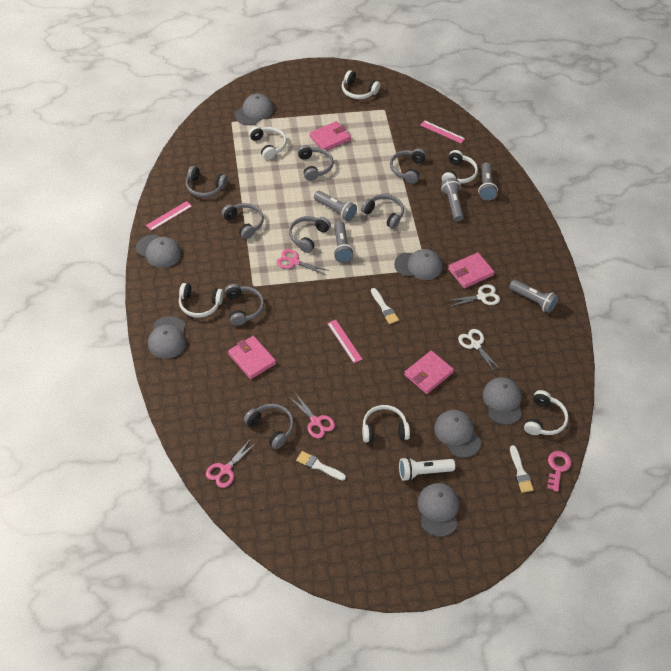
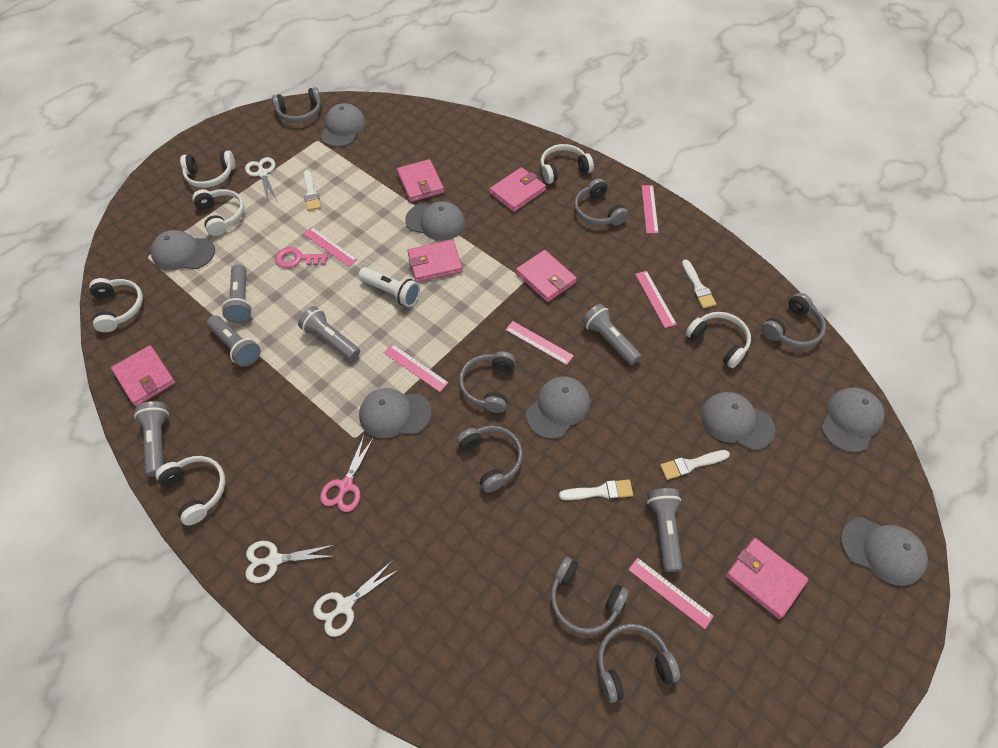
grey cap: 7 -> 8
grey flashlight: 5 -> 6
grey headphones: 8 -> 7
pink ruler: 3 -> 6
pink scissors: 3 -> 1
pink wallet: 4 -> 6
white brush: 3 -> 4
white scissors: 2 -> 3

